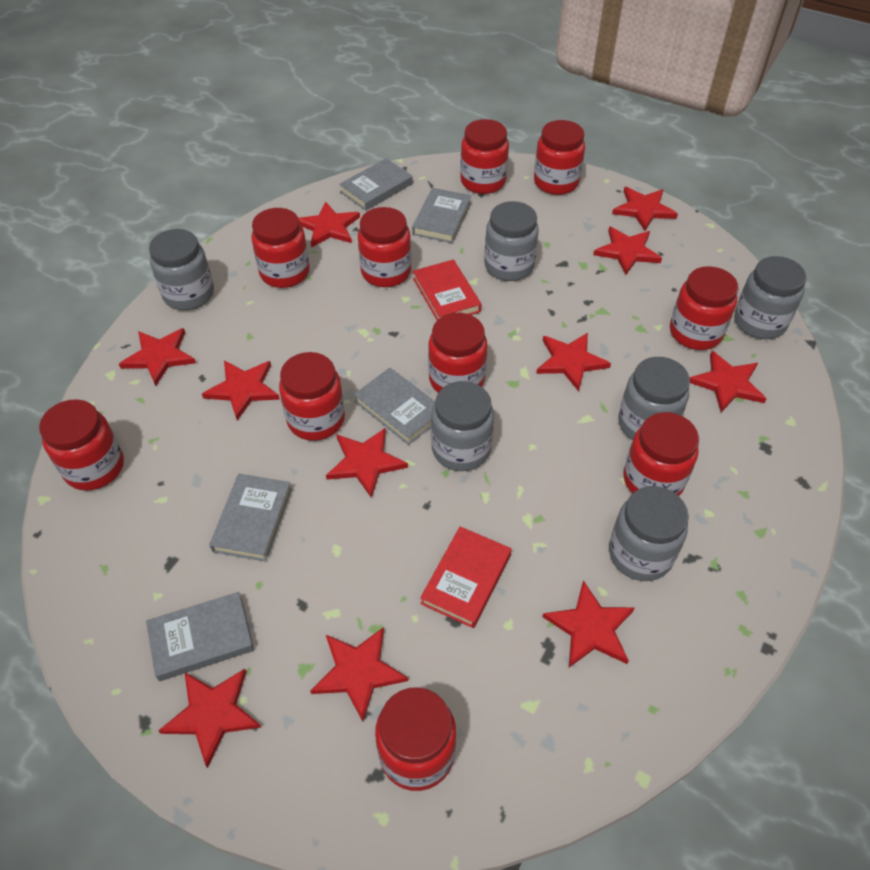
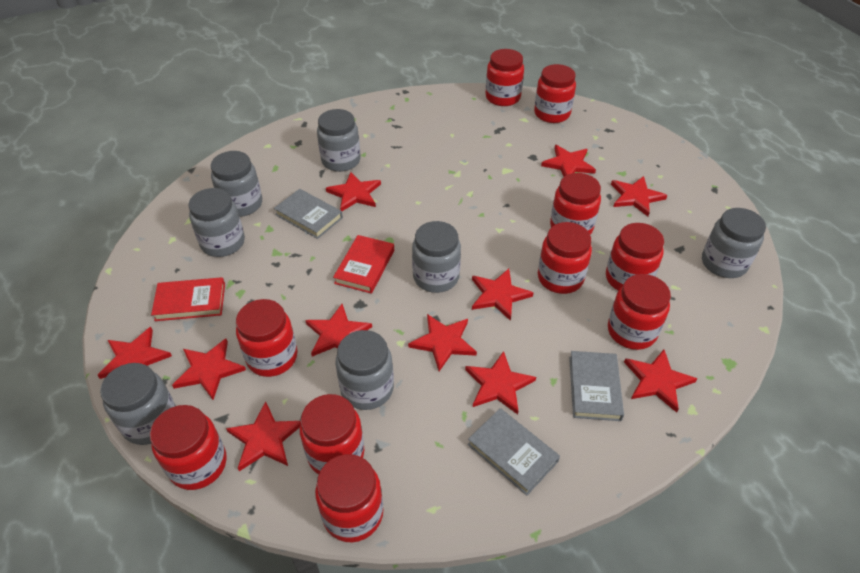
grey book: 5 -> 3
grey jar: 6 -> 7

